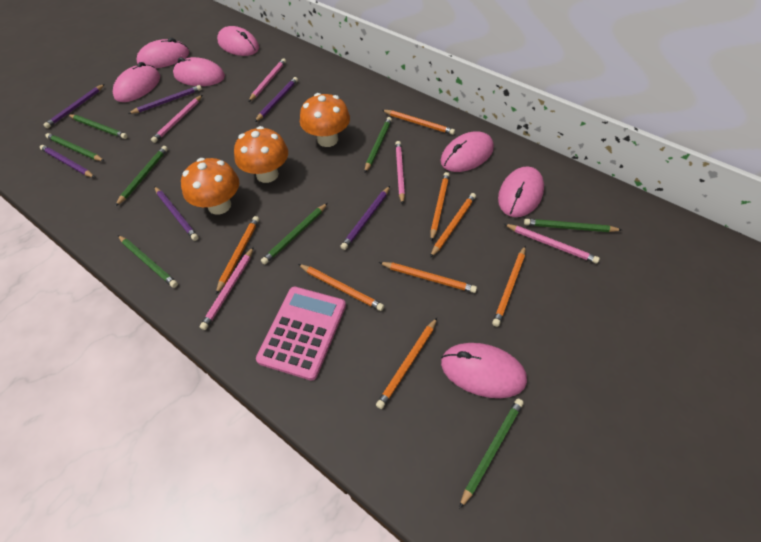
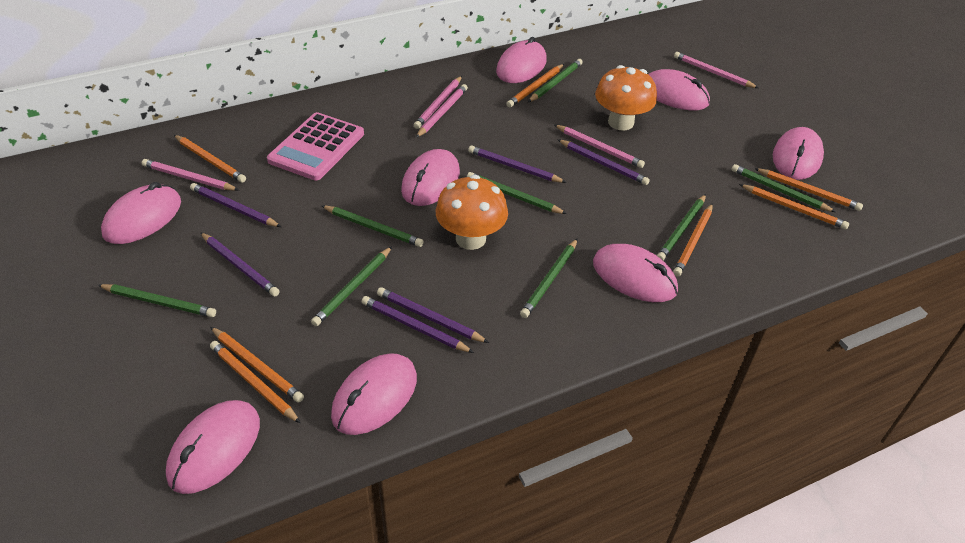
orange mushroom: 3 -> 2
orange pencil: 8 -> 7
pink mouse: 7 -> 8

